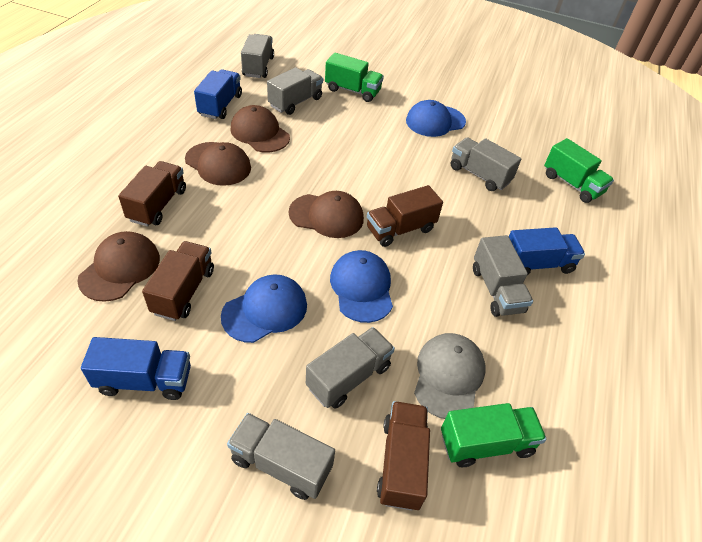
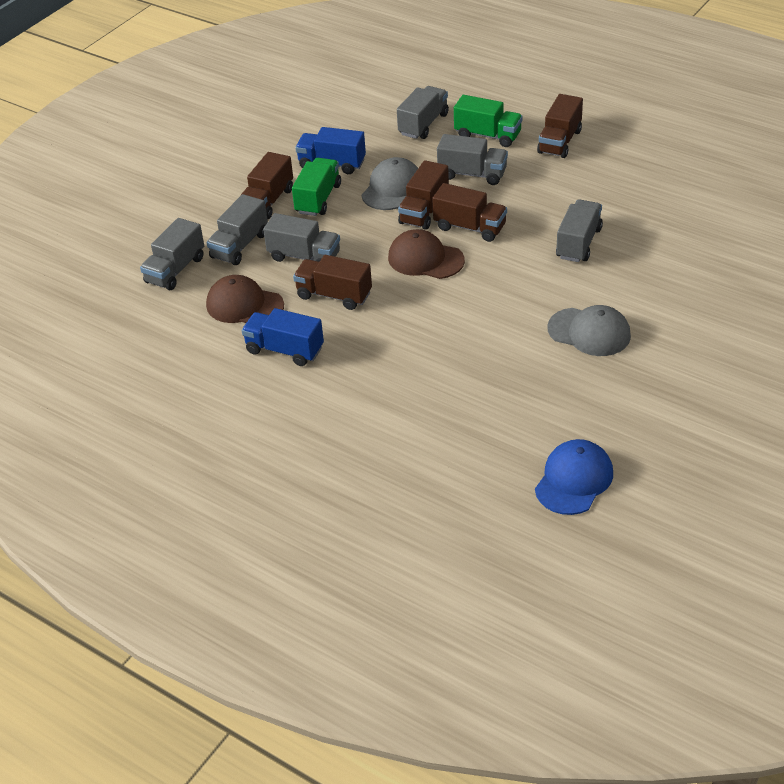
blue cap: 3 -> 1
blue truck: 3 -> 2
brown cap: 4 -> 2
brown truck: 4 -> 5
green truck: 3 -> 2
grey cap: 1 -> 2

